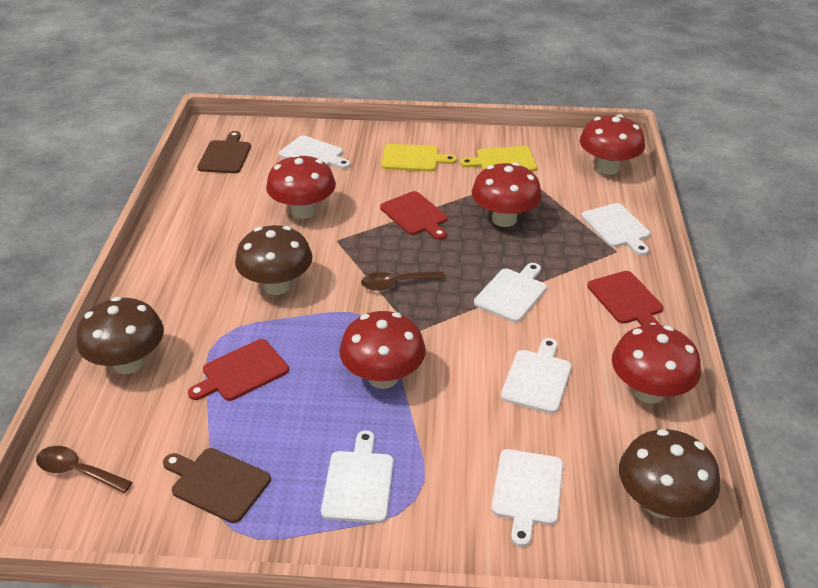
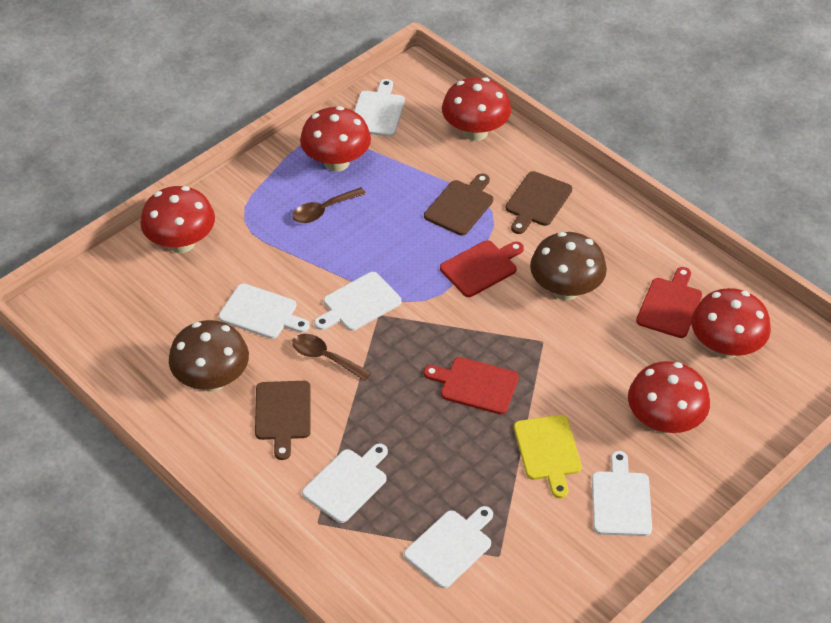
brown cutting board: 2 -> 3
brown mushroom: 3 -> 2
yellow cutting board: 2 -> 1

